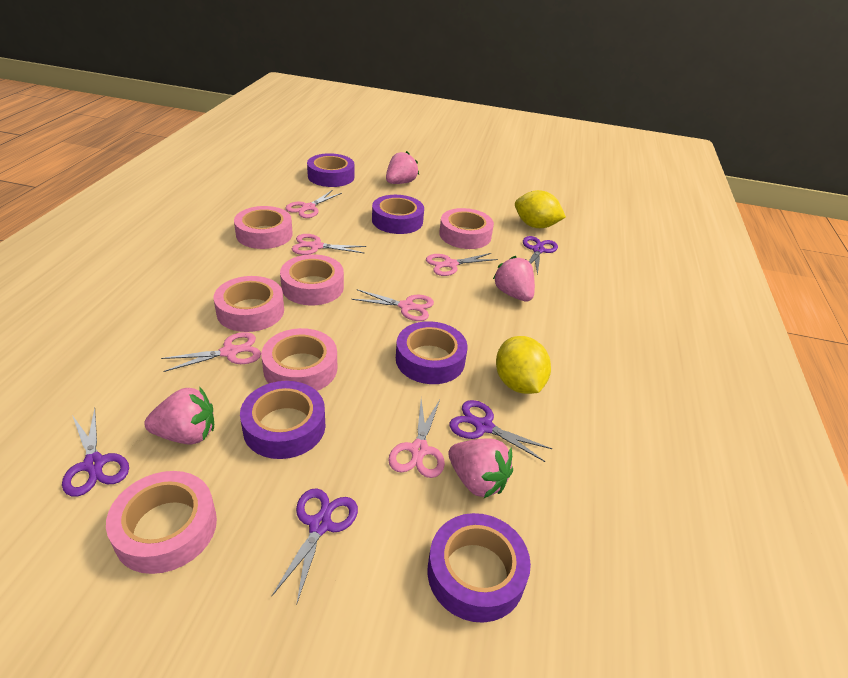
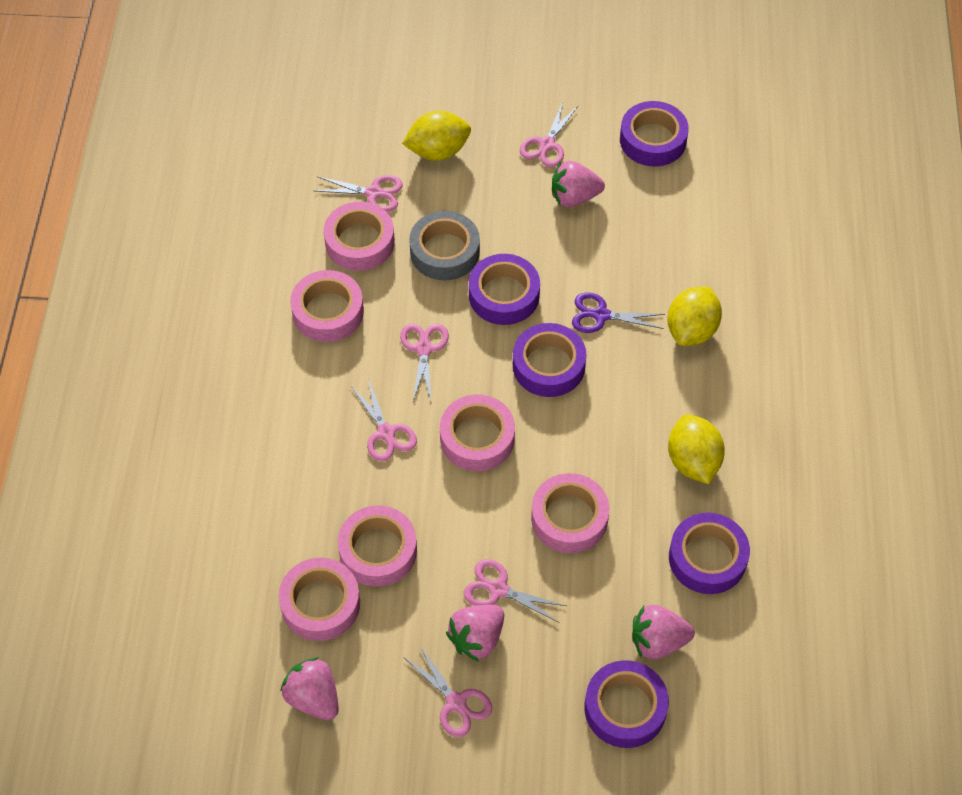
grey tape: 0 -> 1
purple scissors: 4 -> 1
yellow lemon: 2 -> 3

